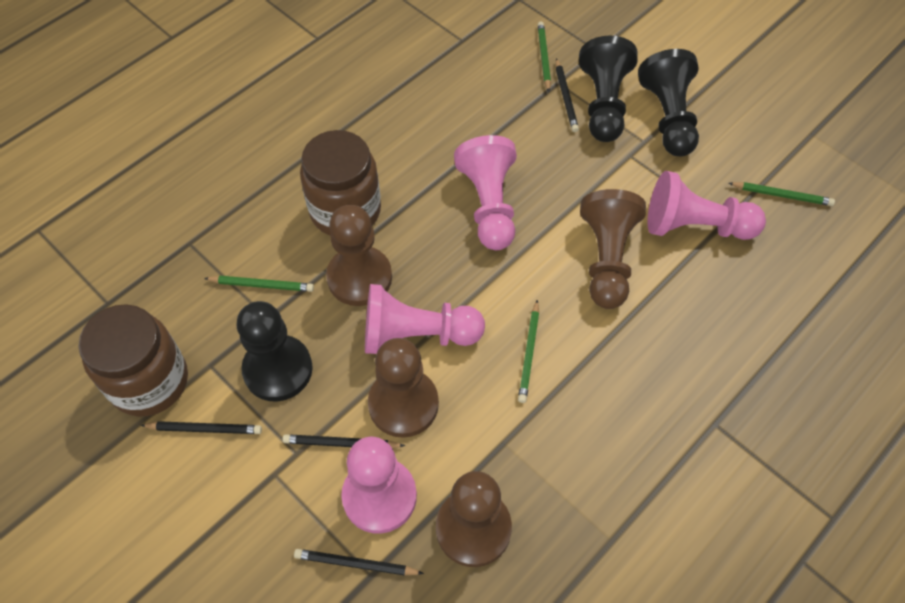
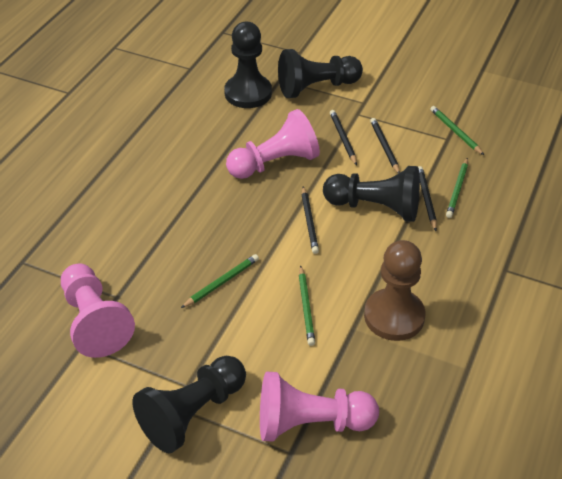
black pawn: 3 -> 4
brown jar: 2 -> 0
brown pawn: 4 -> 1
pink pawn: 4 -> 3

